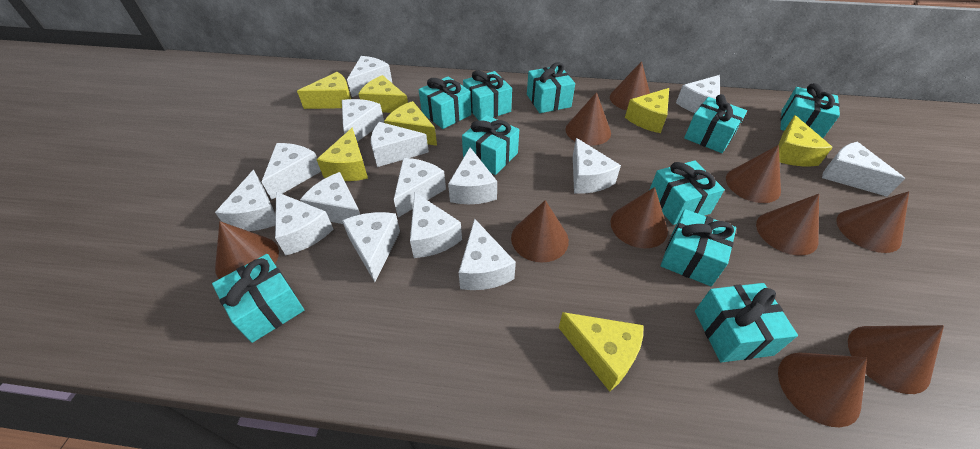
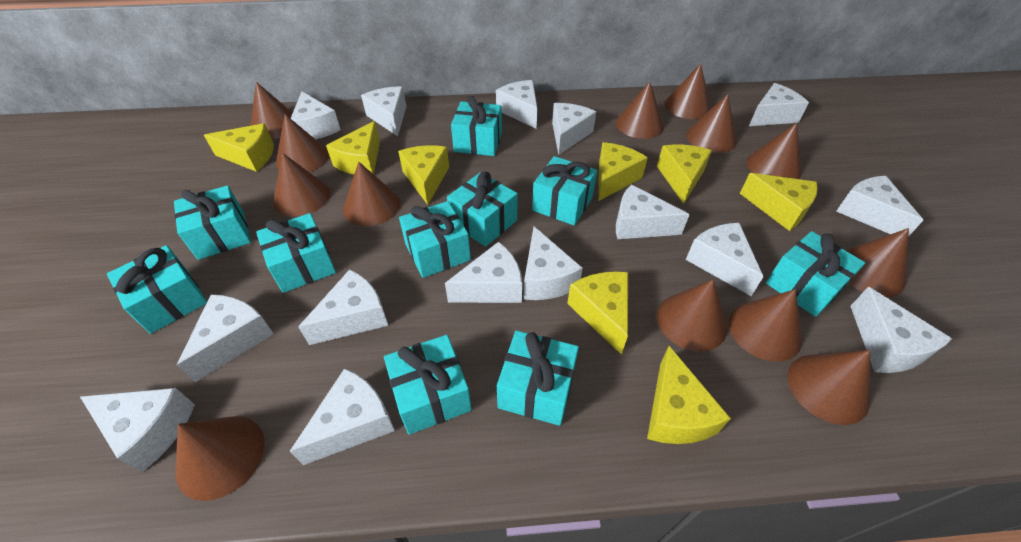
brown cone: 10 -> 13
yellow cheese: 7 -> 8

